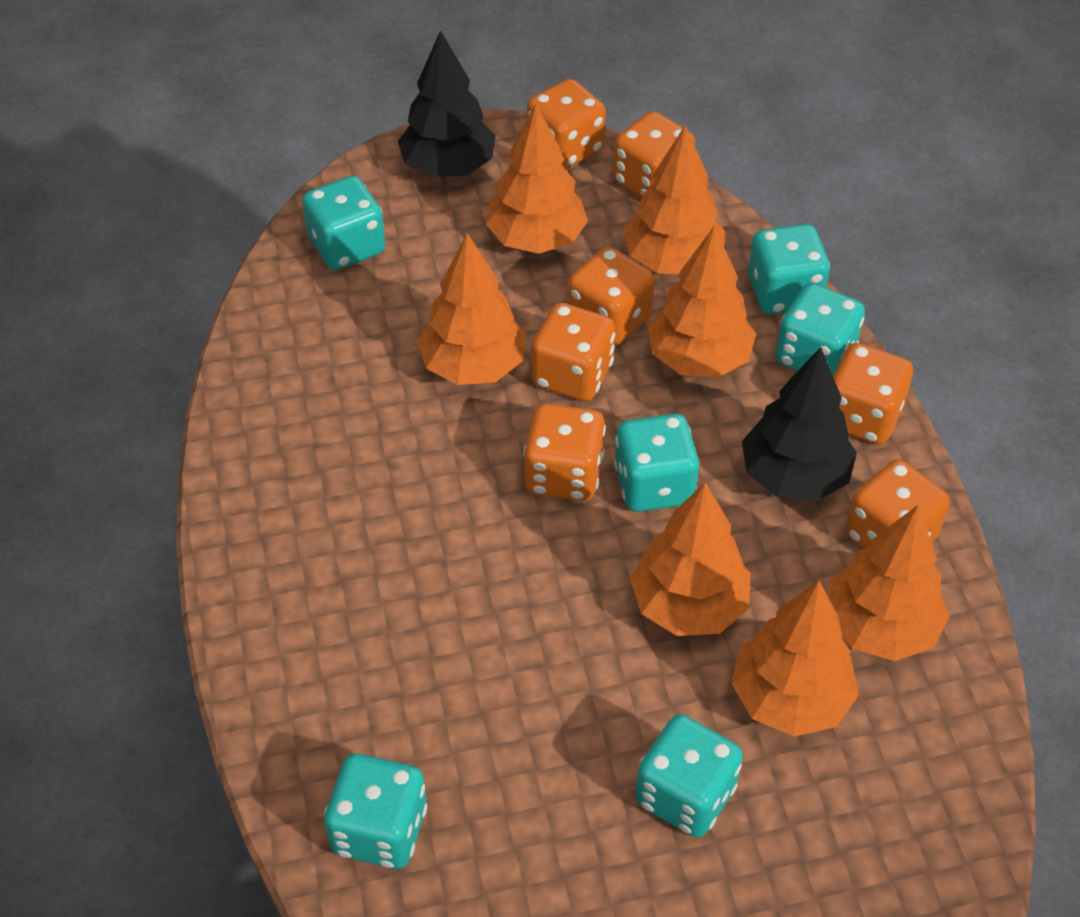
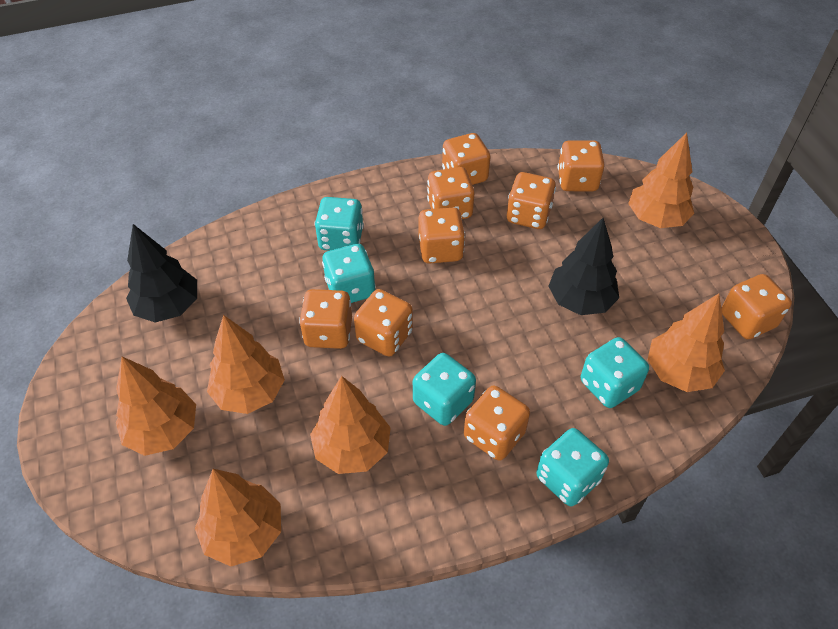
orange dice: 7 -> 9
orange tree: 7 -> 6
turquoise dice: 6 -> 5

